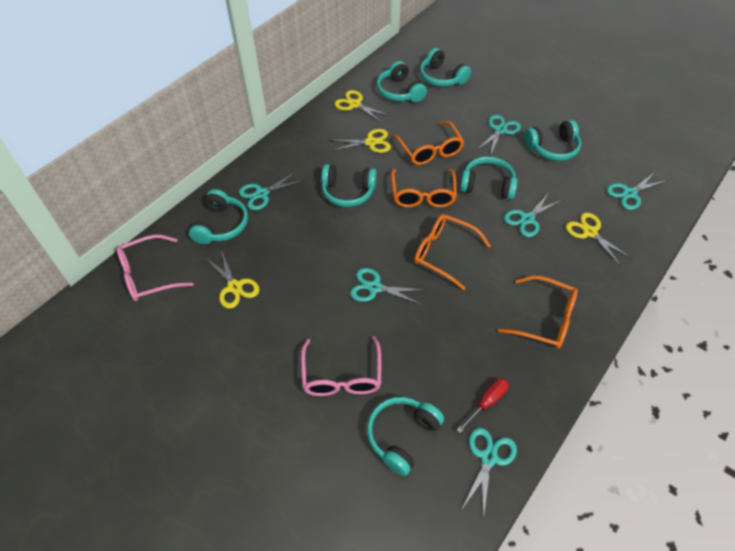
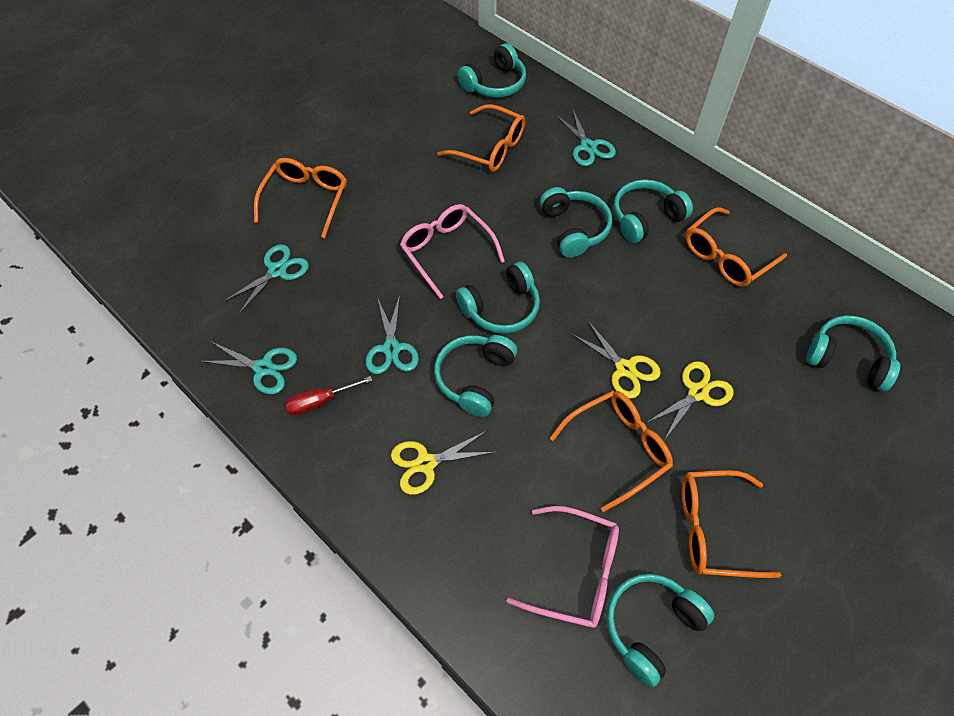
orange glasses: 4 -> 5
turquoise scissors: 6 -> 4
yellow scissors: 4 -> 3

